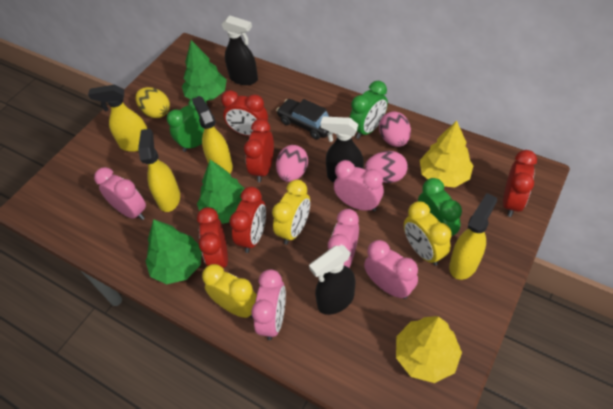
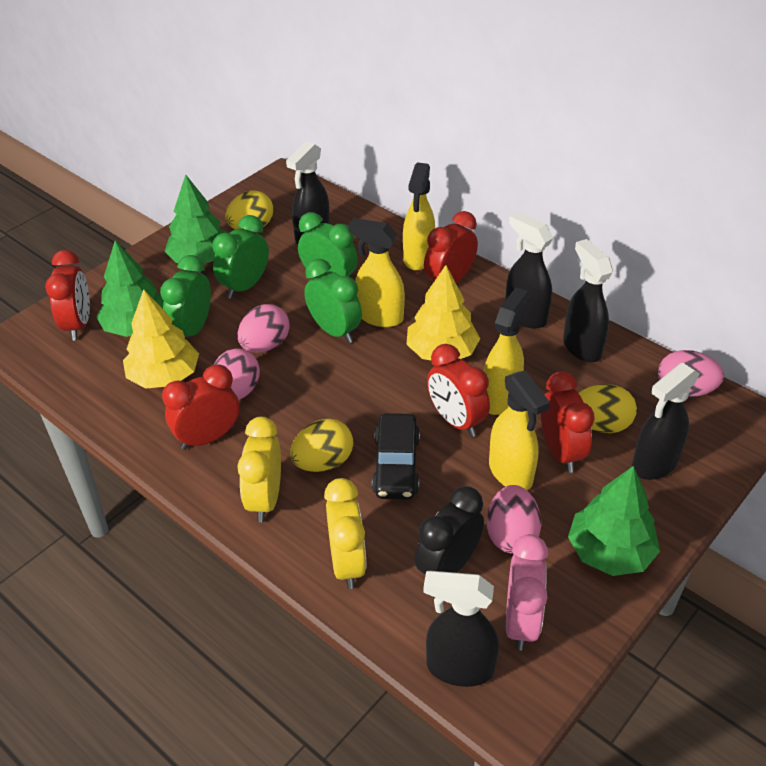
black clock: 0 -> 1
black spray bottle: 3 -> 5
green clock: 3 -> 4
pink clock: 5 -> 1
pink egg: 3 -> 4
yellow clock: 3 -> 2
yellow egg: 1 -> 3

